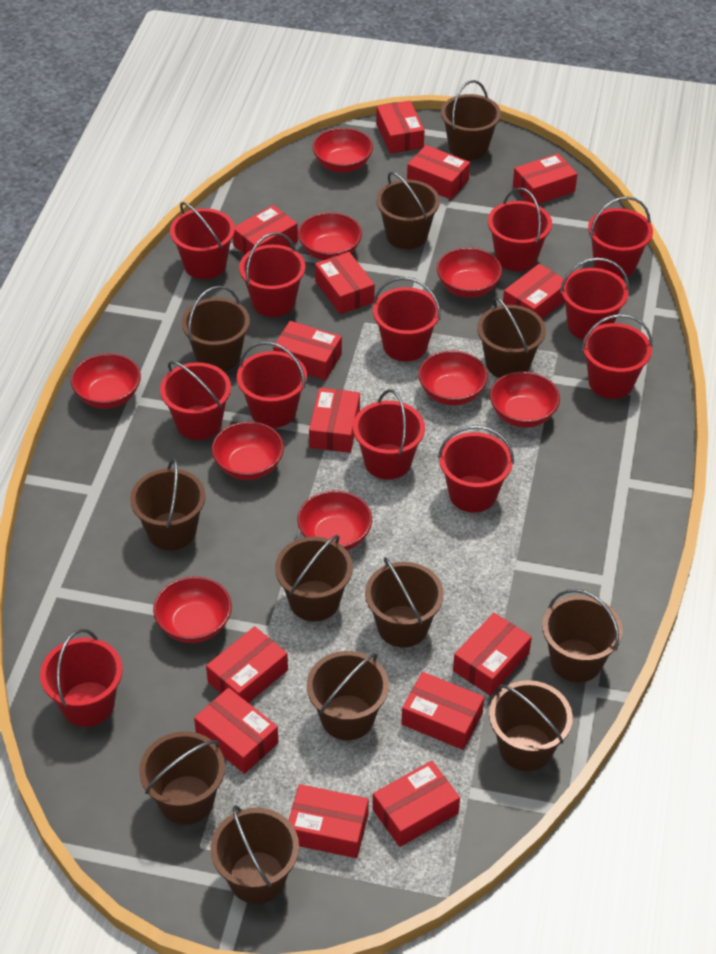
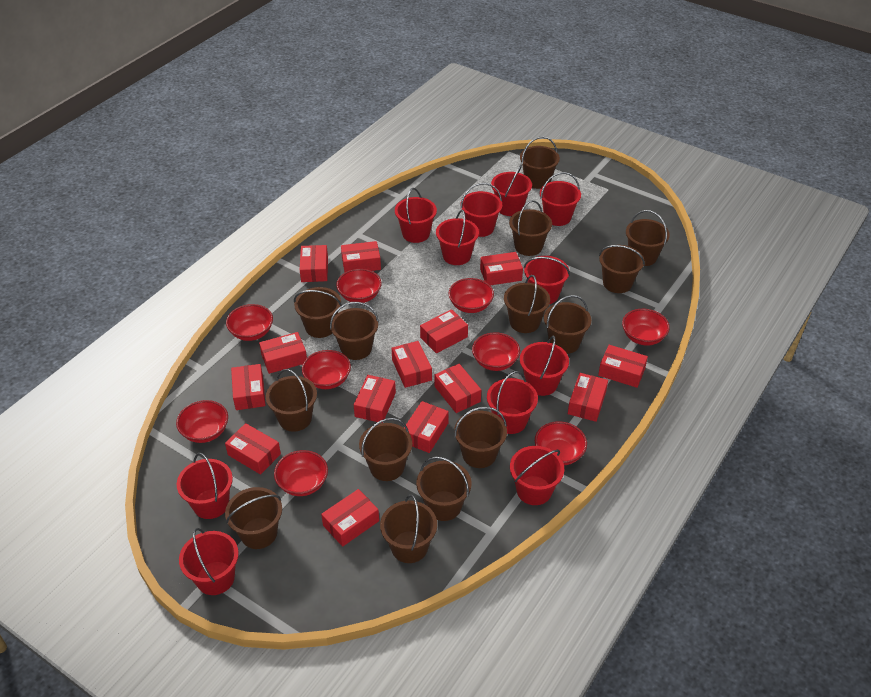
brown bucket: 12 -> 14
red bucket: 12 -> 11

